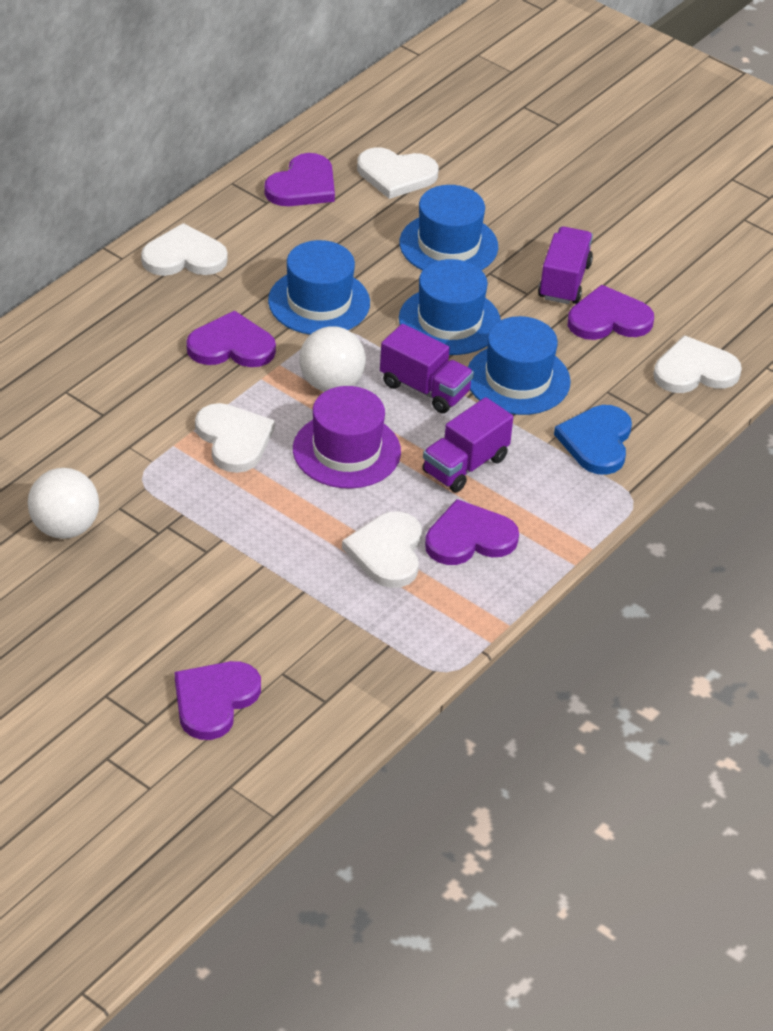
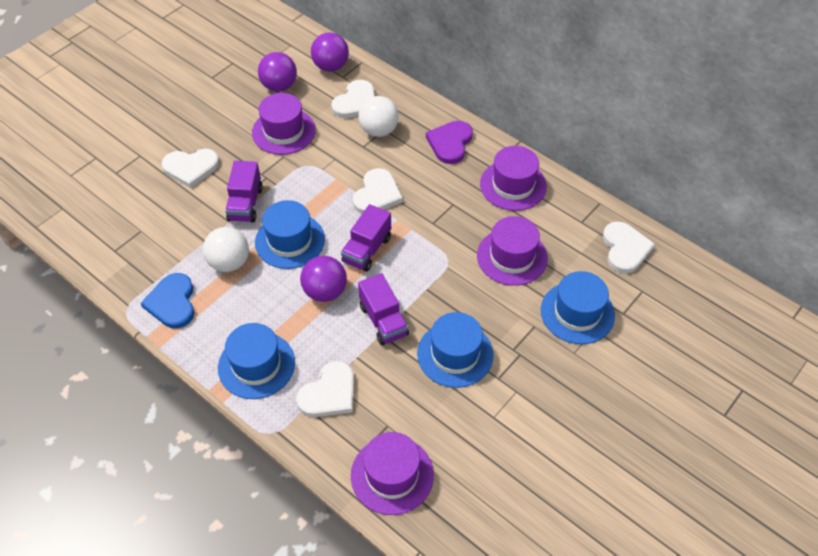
purple ball: 0 -> 3
purple hat: 1 -> 4
purple heart: 5 -> 1

